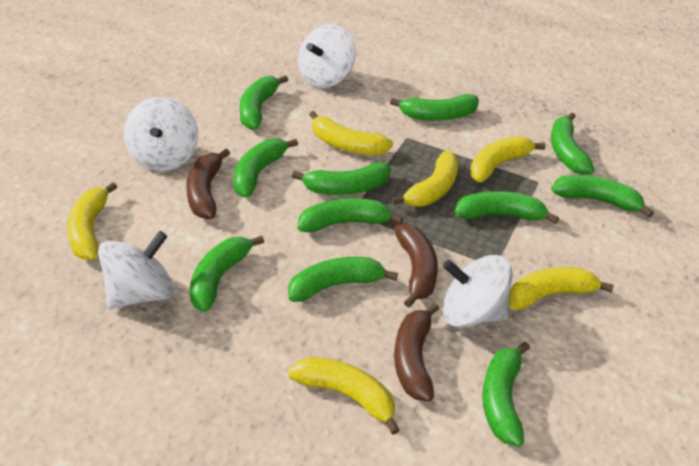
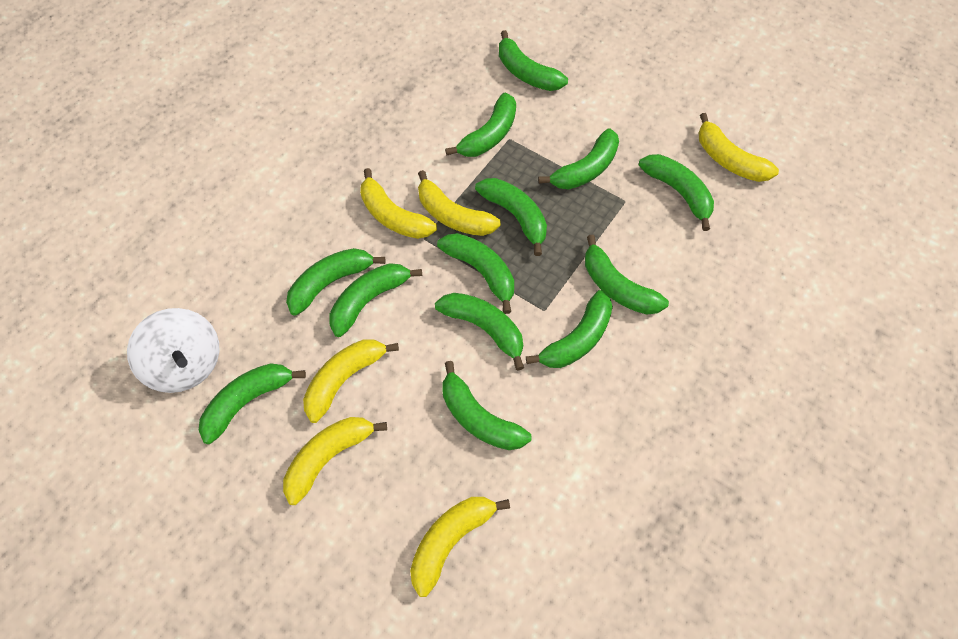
brown banana: 3 -> 0
green banana: 11 -> 13
white spinning top: 4 -> 1

